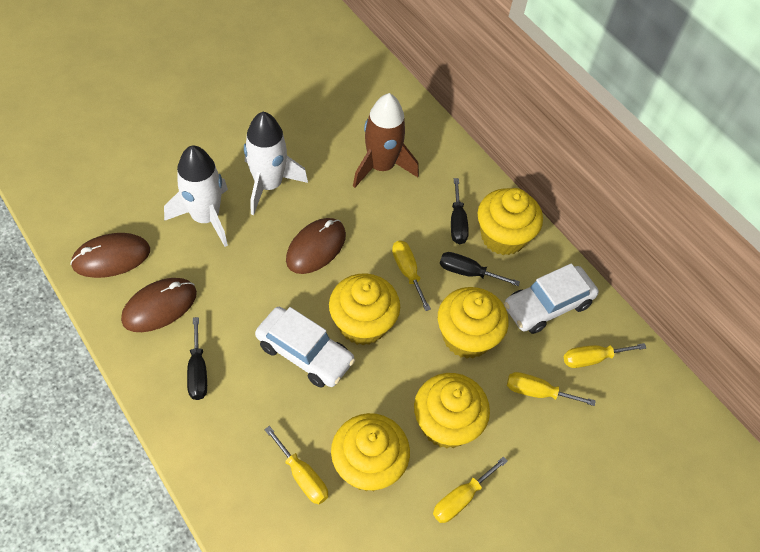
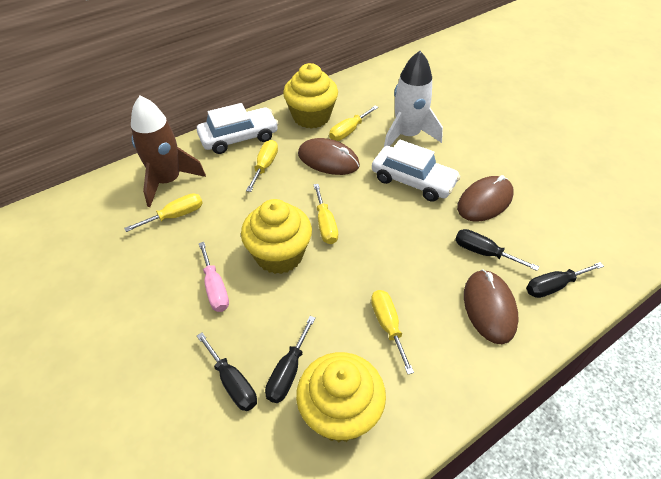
black screwdriver: 3 -> 4
pink screwdriver: 0 -> 1
white rocket: 2 -> 1
yellow cupcake: 5 -> 3

